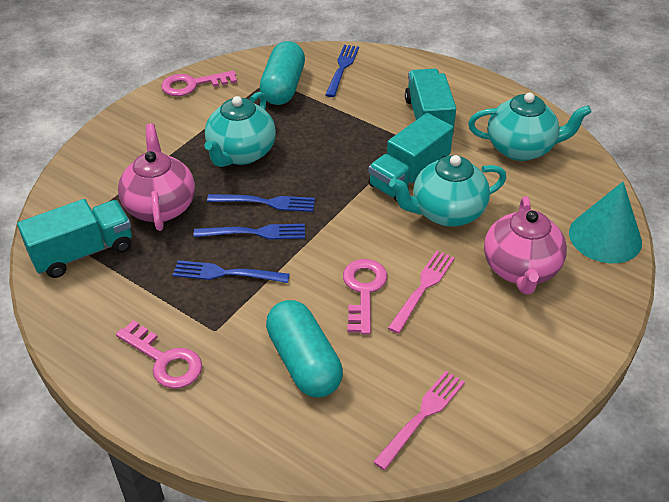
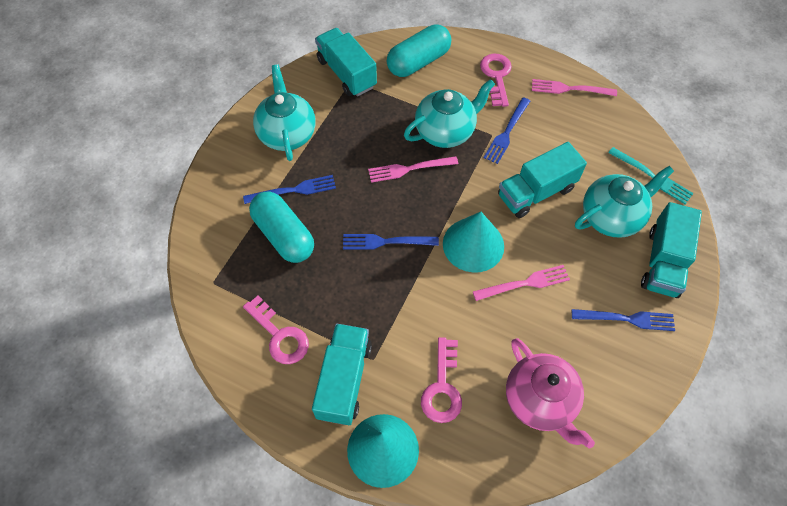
pink fork: 2 -> 3
pink teapot: 2 -> 1
turquoise cone: 1 -> 2
turquoise fork: 0 -> 1
turquoise truck: 3 -> 4

